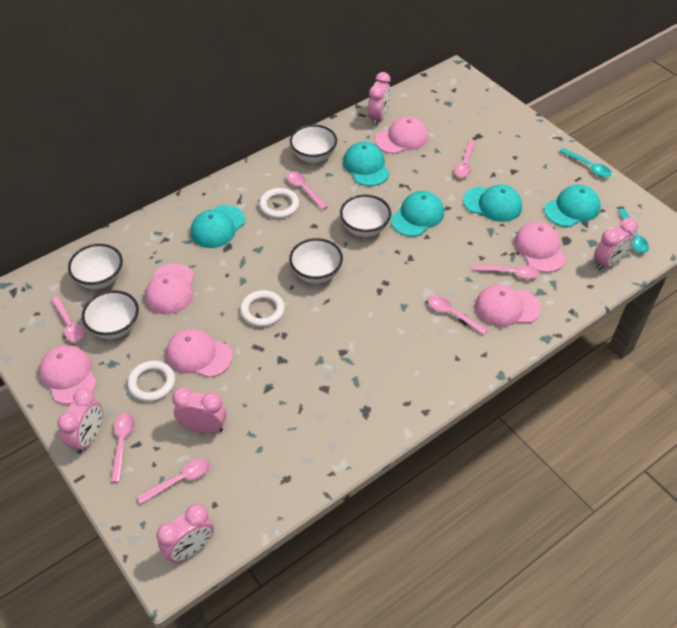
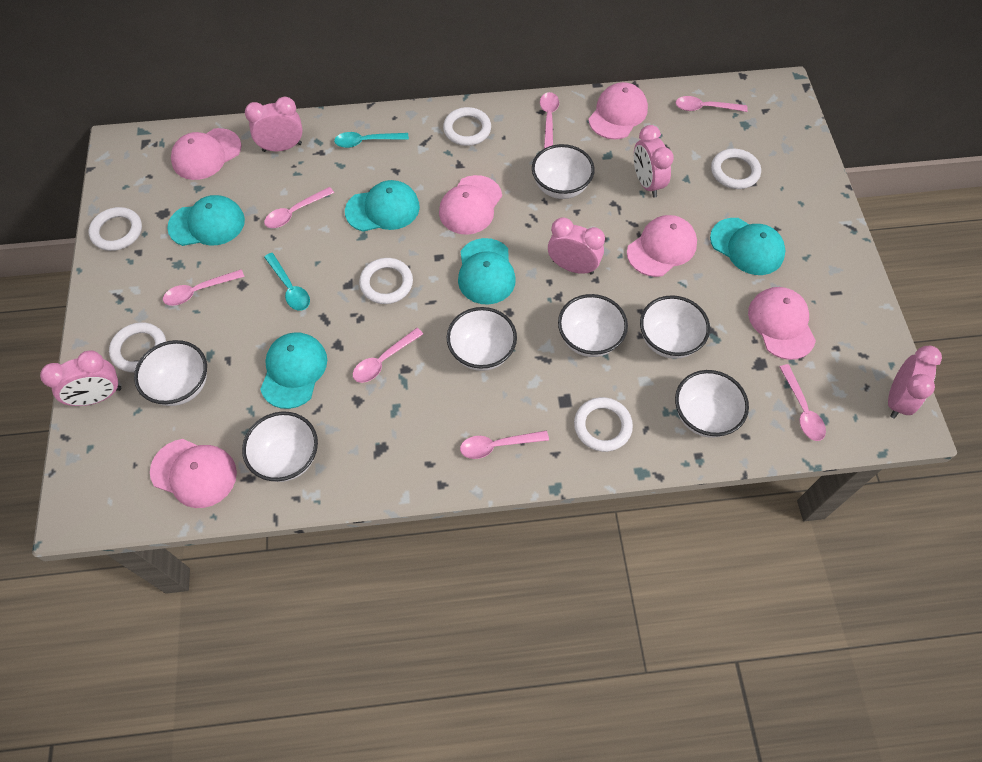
white bowl: 5 -> 7
white ring: 3 -> 6

